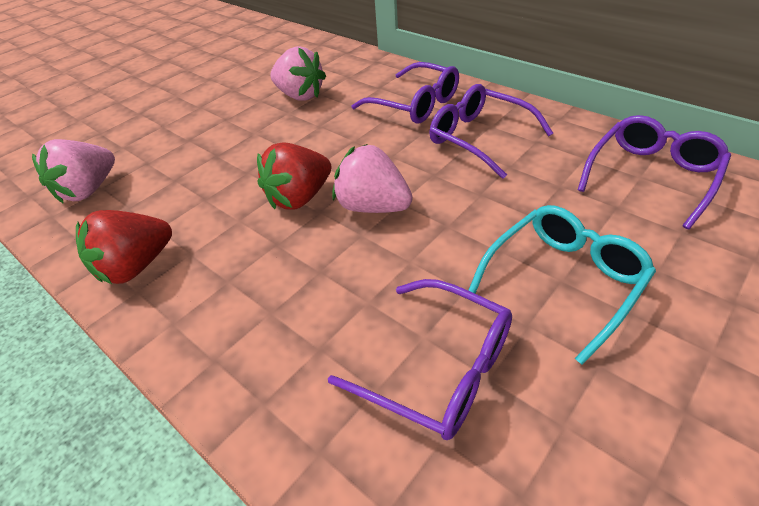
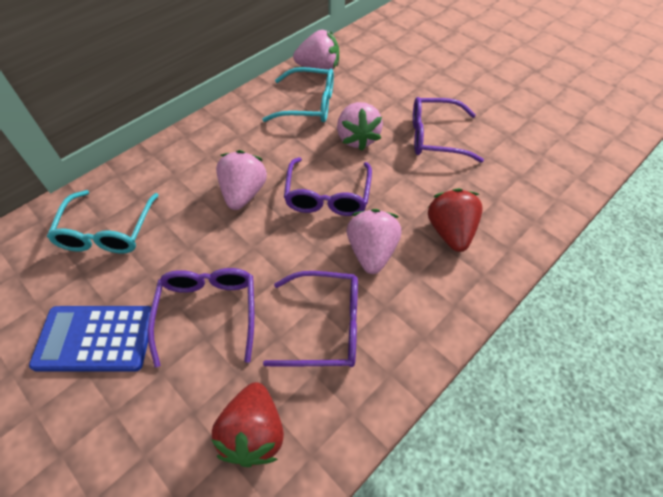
blue calculator: 0 -> 1
pink strawberry: 3 -> 4
turquoise glasses: 1 -> 2

